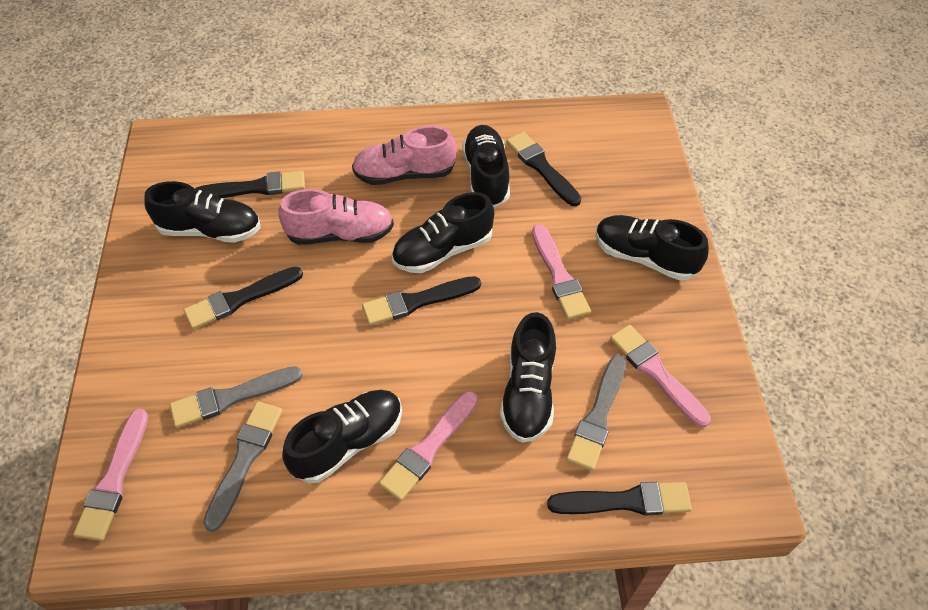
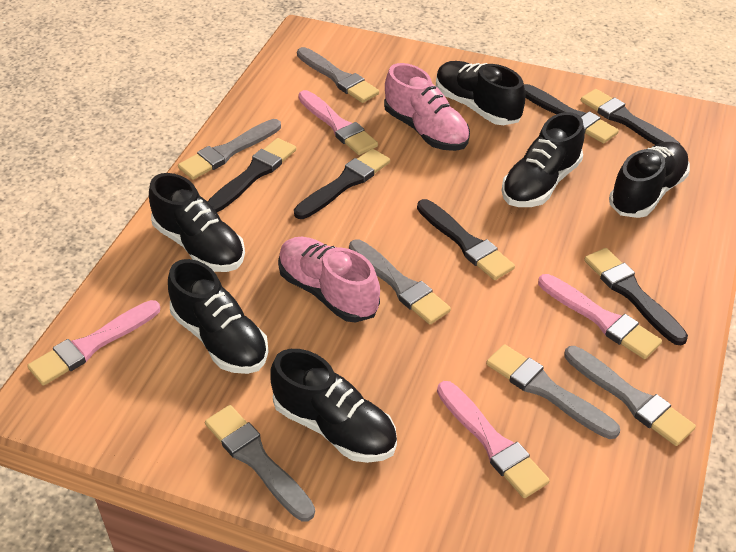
black brush: 5 -> 6
grey brush: 3 -> 6

